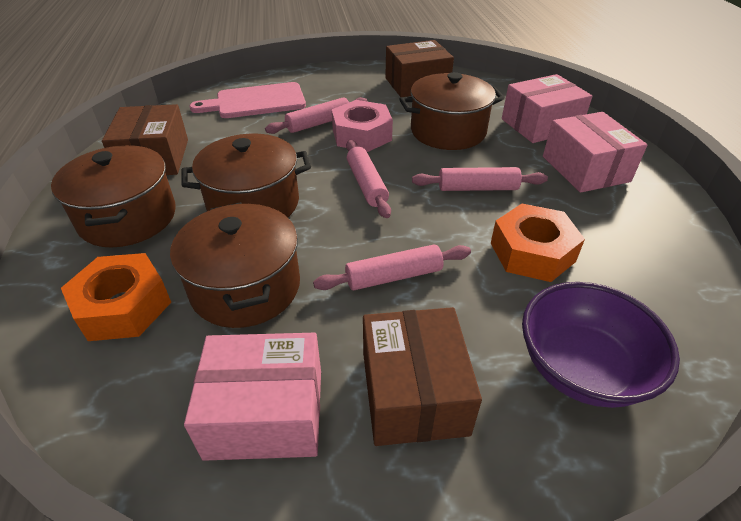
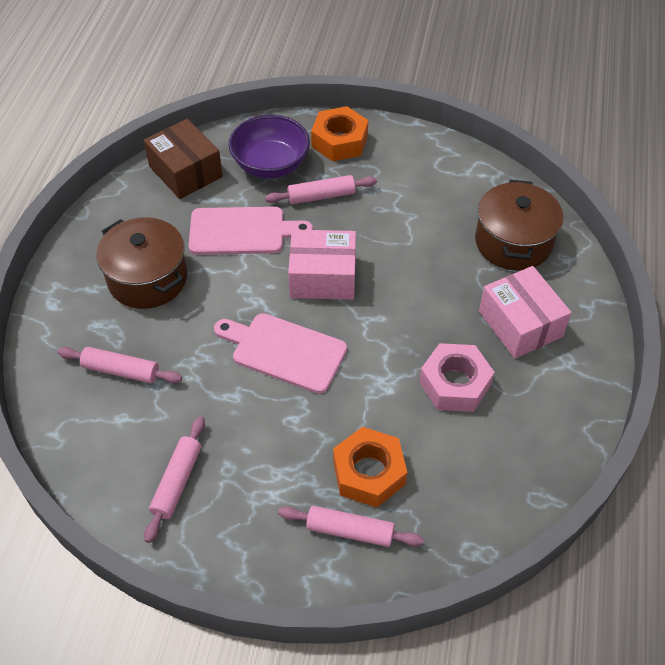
brown box: 3 -> 1
brown pot: 4 -> 2
pink box: 3 -> 2
pink cutting board: 1 -> 2

